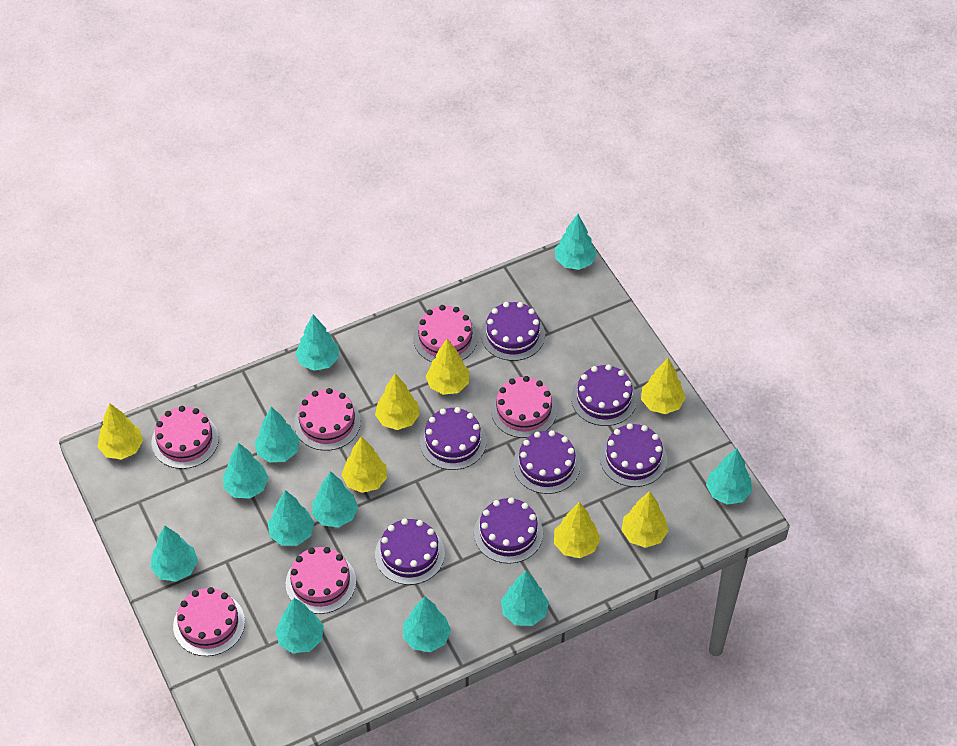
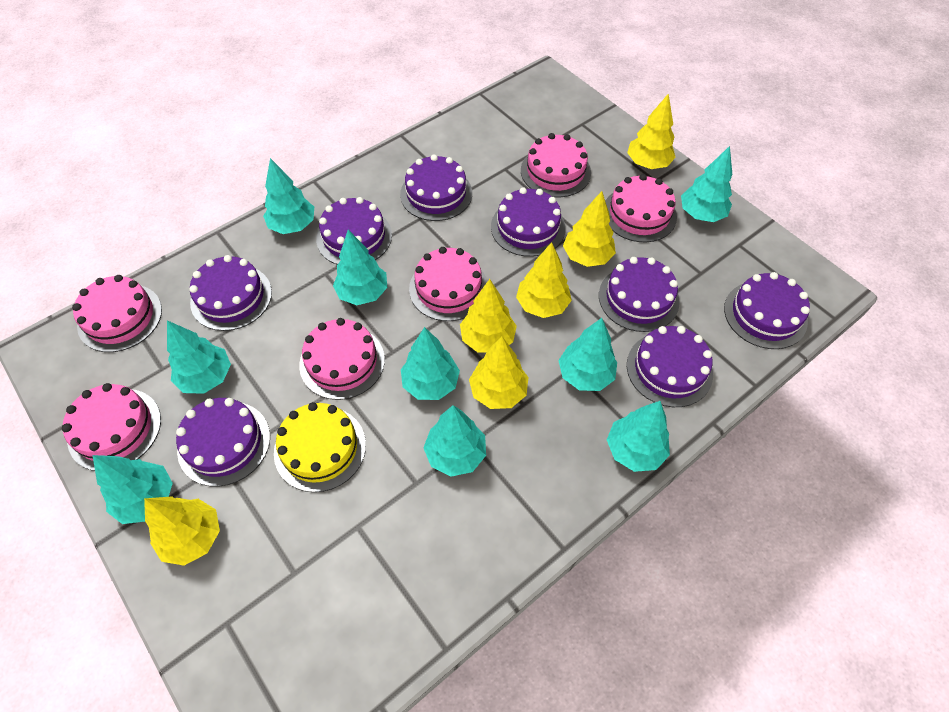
purple cake: 7 -> 8
turquoise tree: 11 -> 9
yellow cake: 0 -> 1
yellow tree: 7 -> 6

